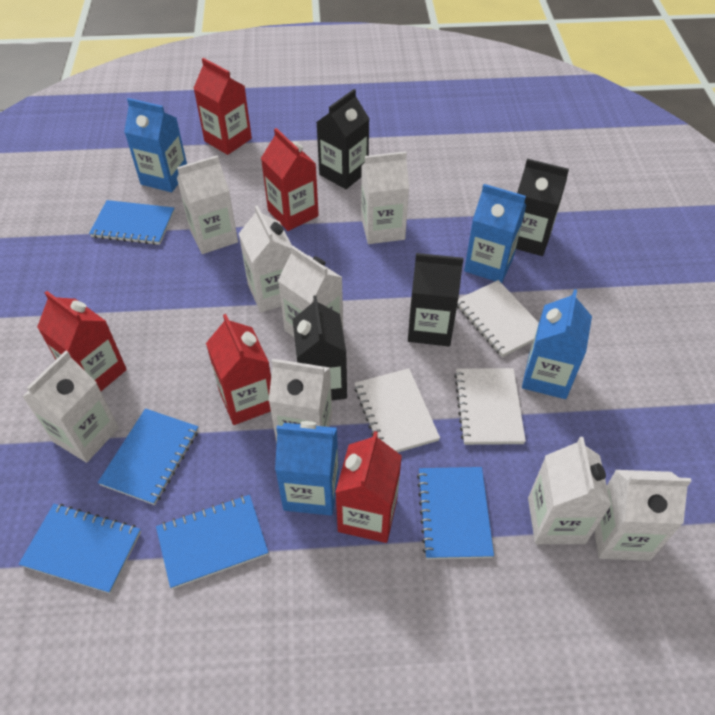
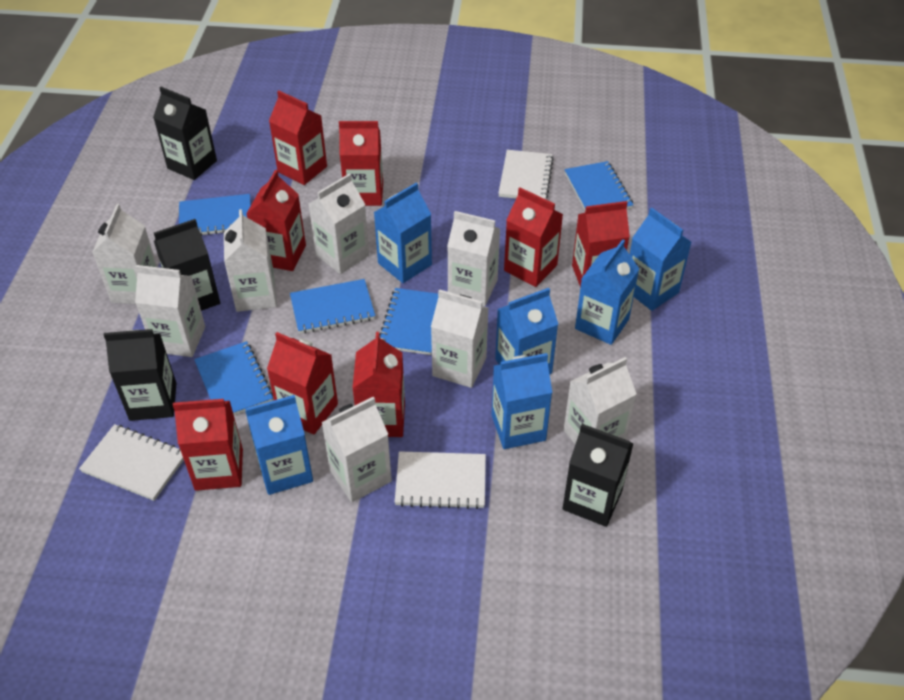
blue carton: 4 -> 6
red carton: 5 -> 8

